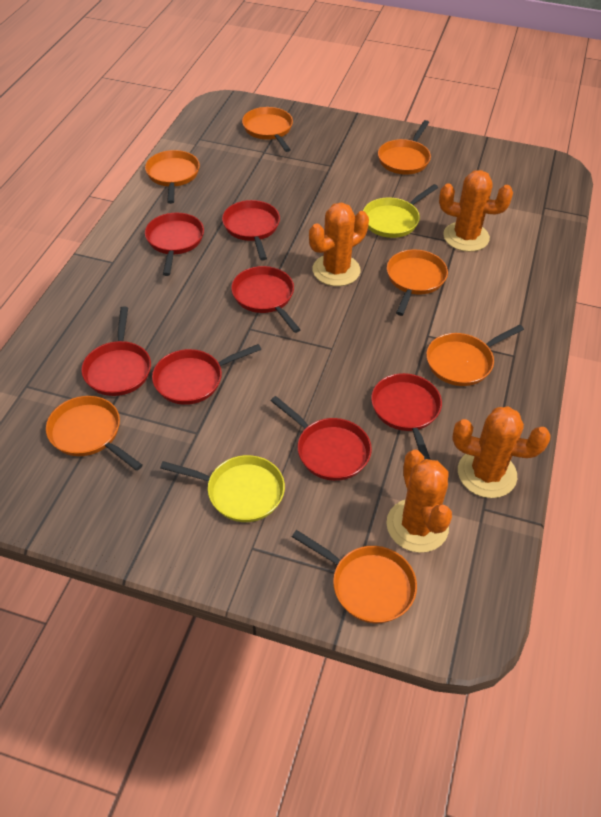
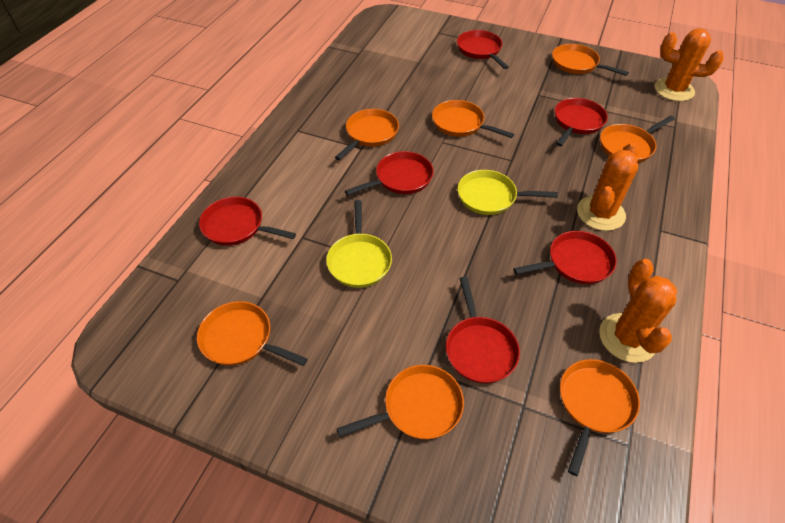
orange cactus: 4 -> 3
red pan: 7 -> 6

